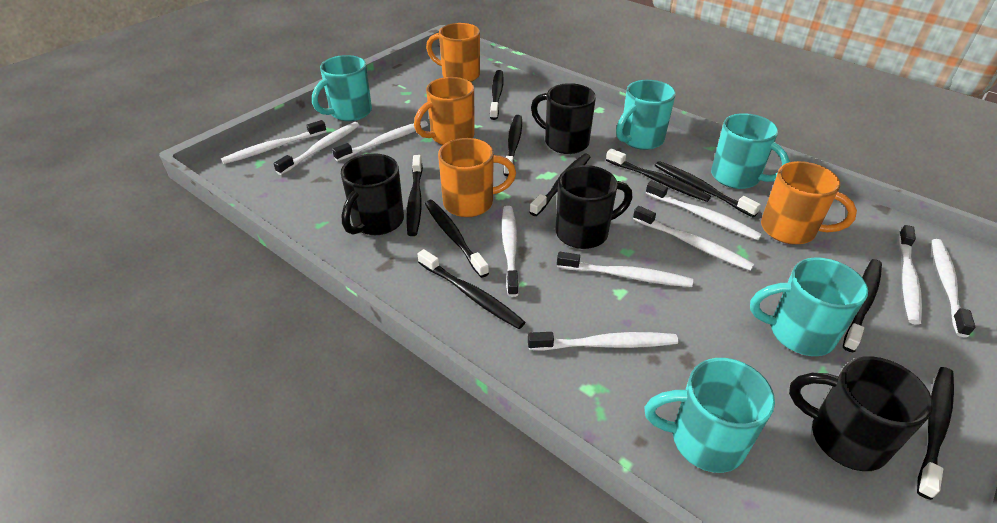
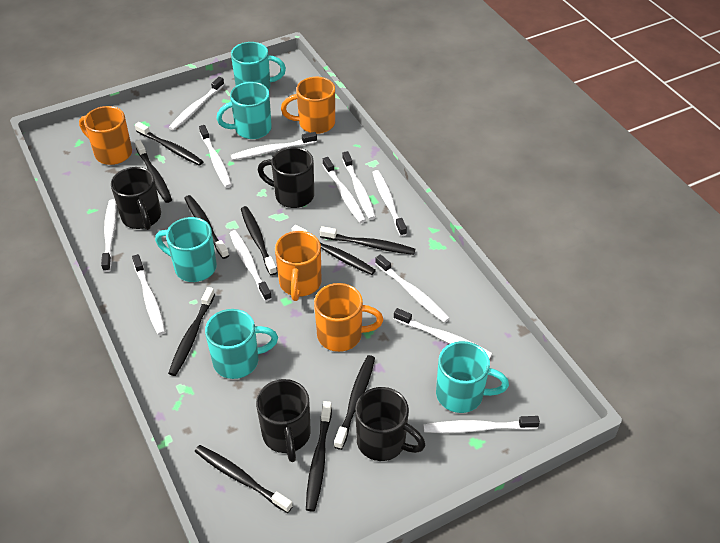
white toothbrush: 10 -> 12

